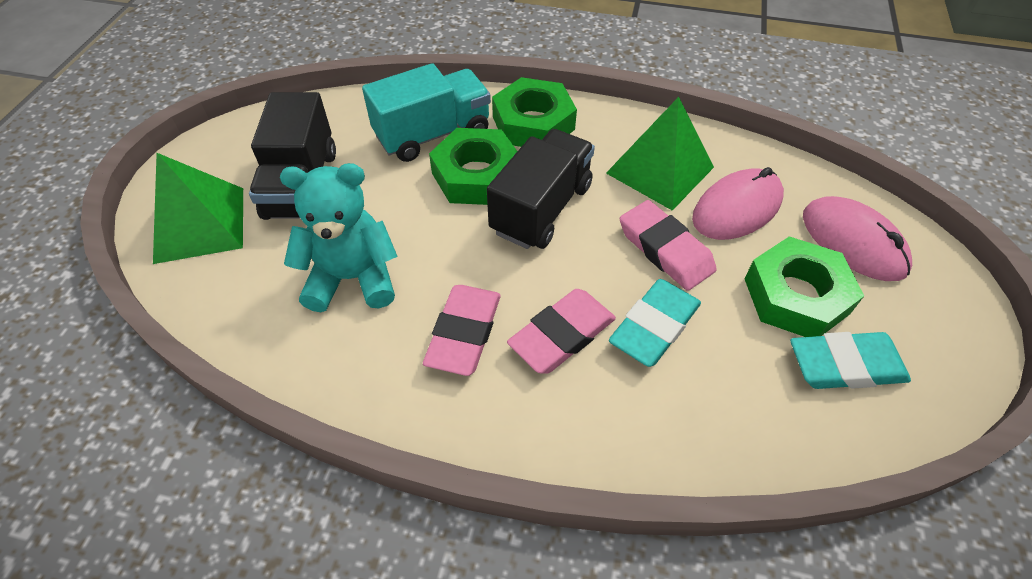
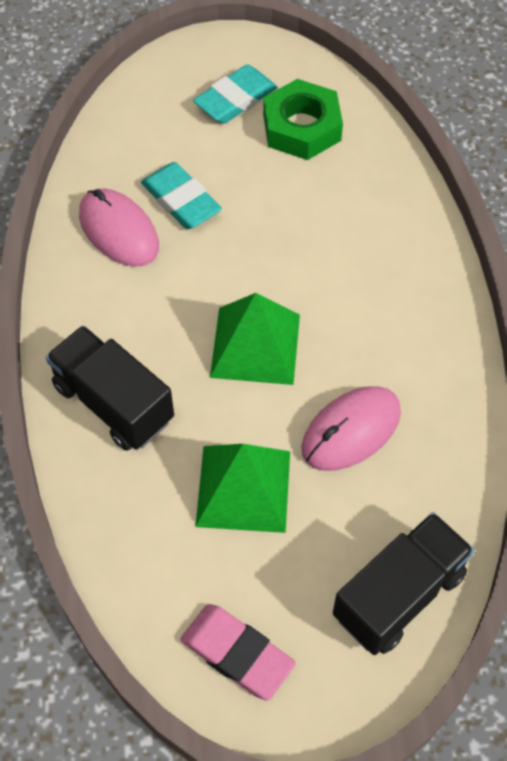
green nut: 3 -> 1
pink eraser: 3 -> 1
turquoise teddy bear: 1 -> 0
turquoise truck: 1 -> 0

